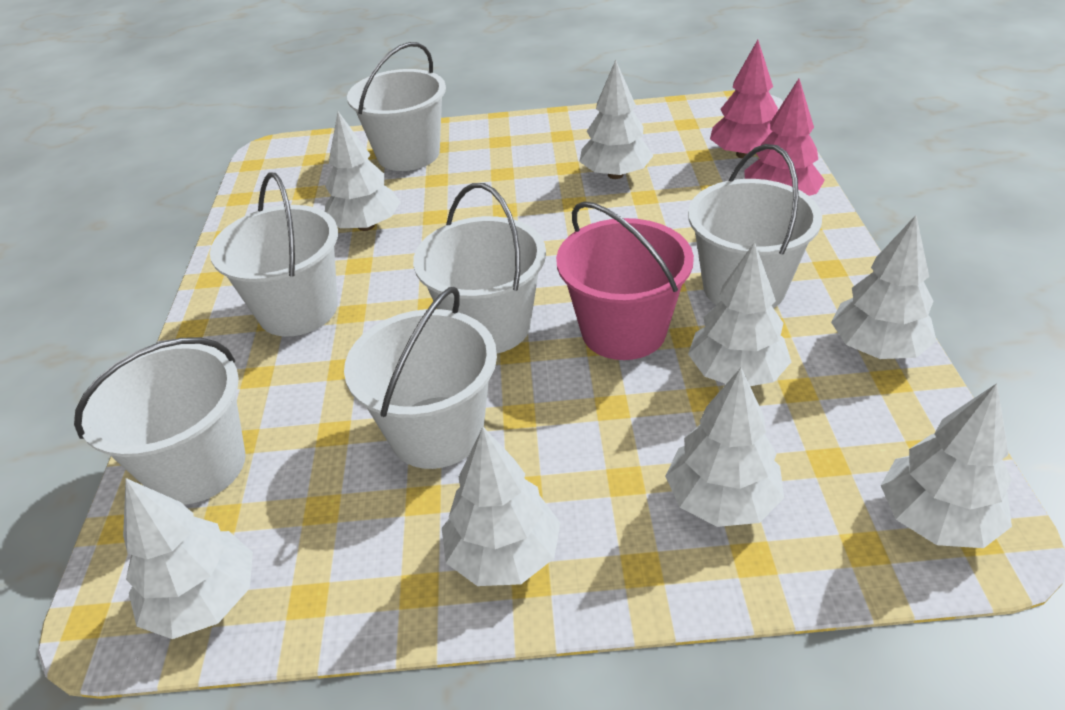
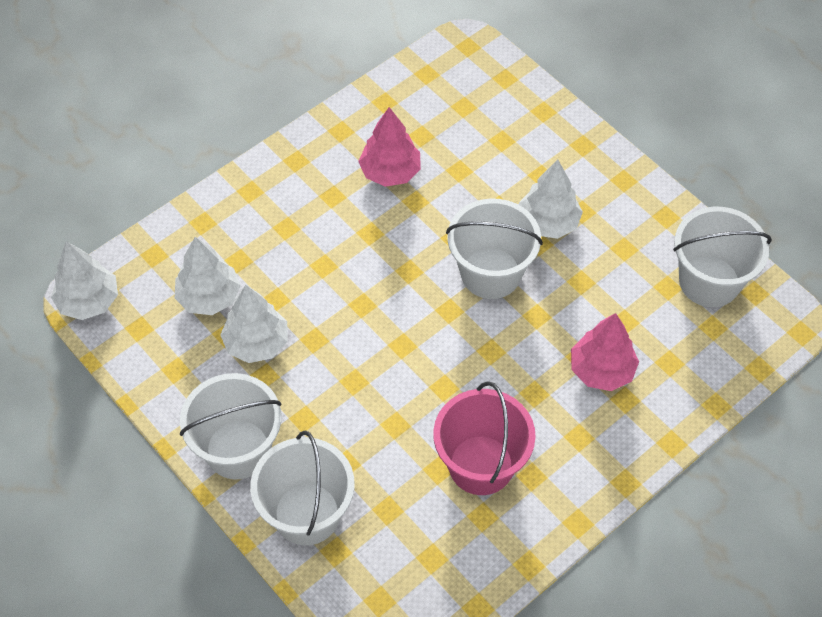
white bucket: 6 -> 4
white tree: 8 -> 4

